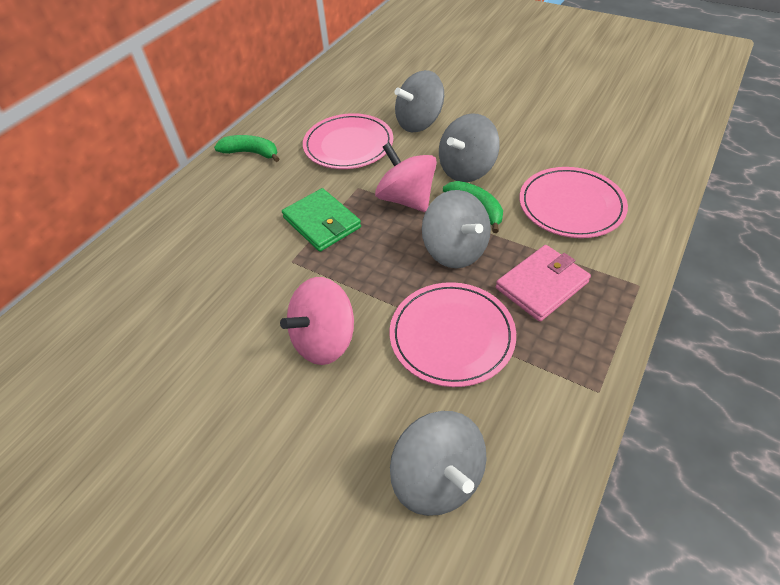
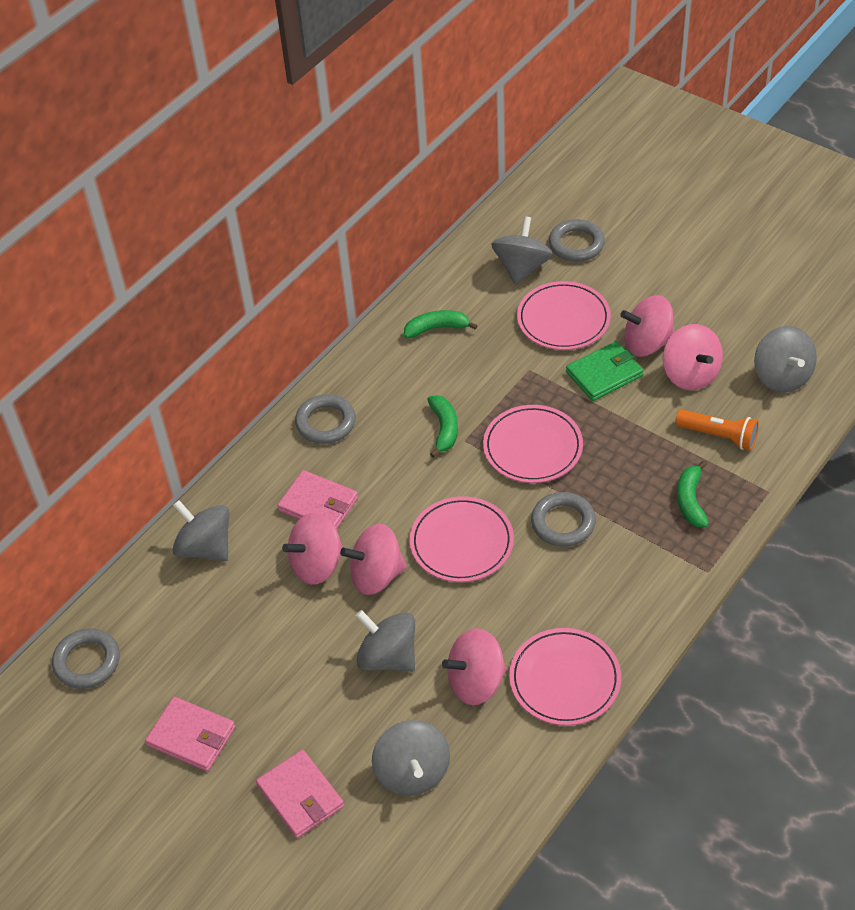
green banana: 2 -> 3
grey ring: 0 -> 4
grey spinning top: 4 -> 5
orange flashlight: 0 -> 1
pink plate: 3 -> 4
pink spinning top: 2 -> 5
pink wallet: 1 -> 3

